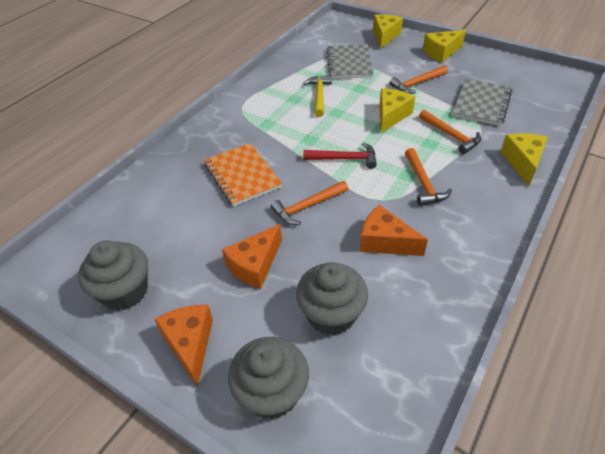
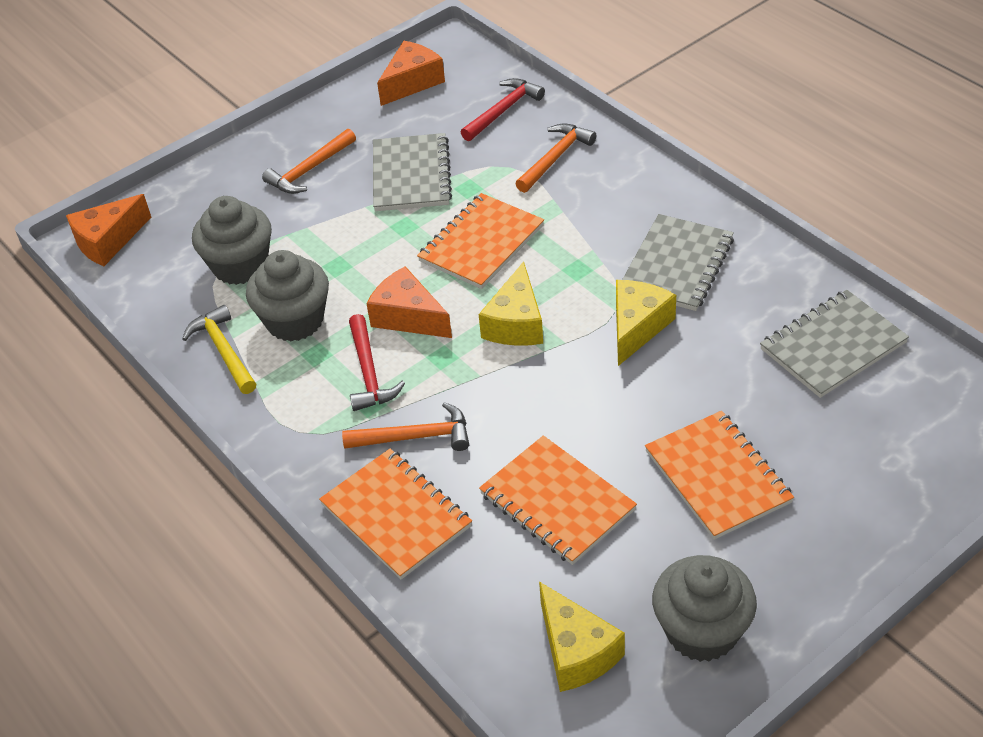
grey notebook: 2 -> 3
orange hammer: 4 -> 3
orange notebook: 1 -> 4
red hammer: 1 -> 2
yellow cheese: 4 -> 3

